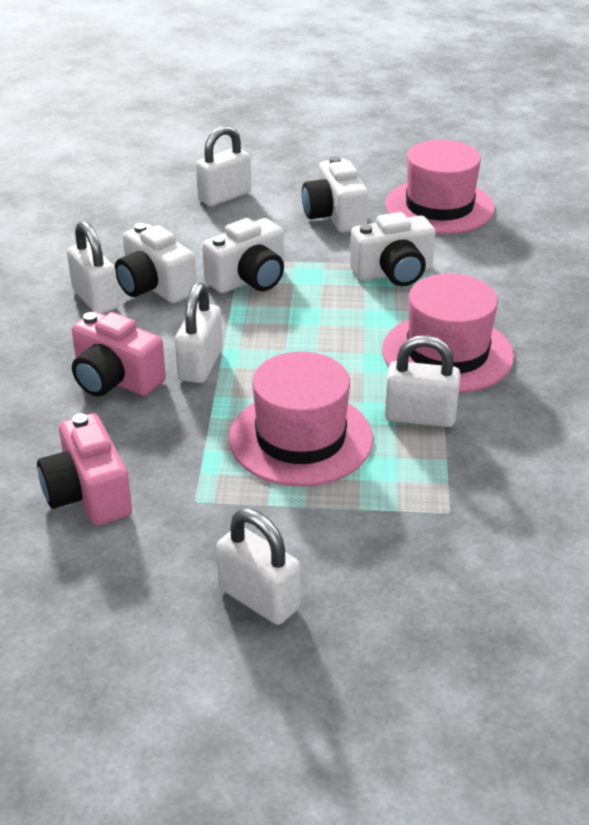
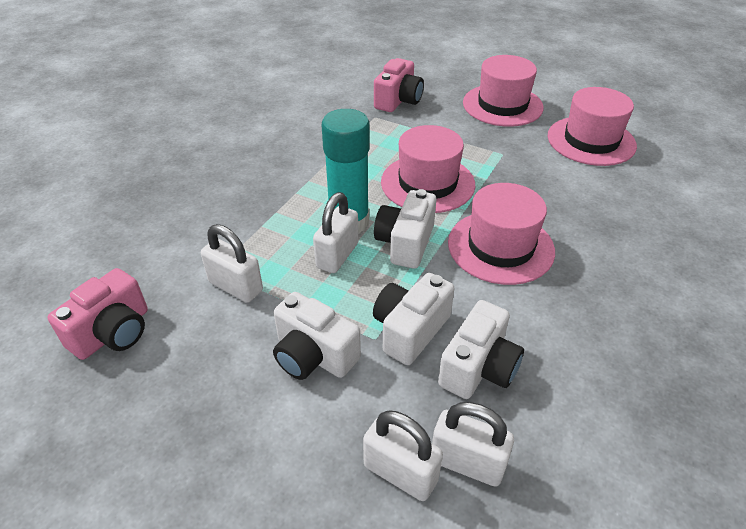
pink hat: 3 -> 4
turquoise glue stick: 0 -> 1
white padlock: 5 -> 4

